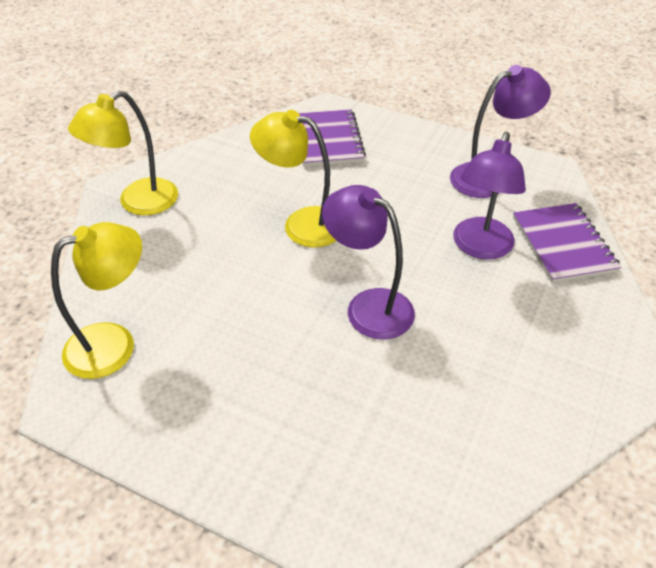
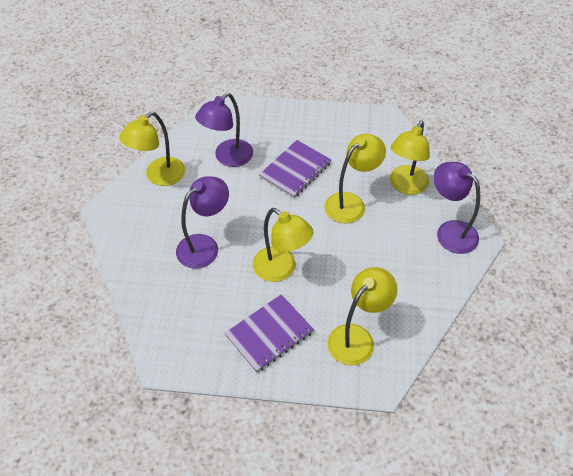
yellow lamp: 3 -> 5

